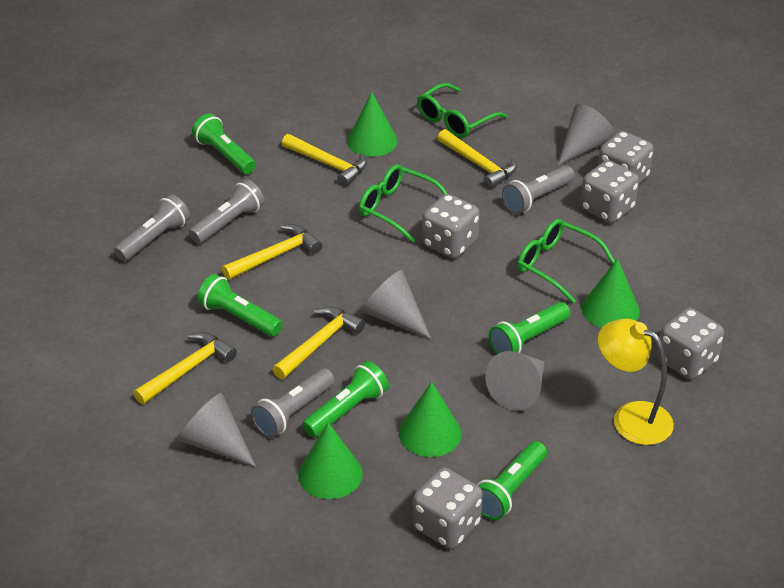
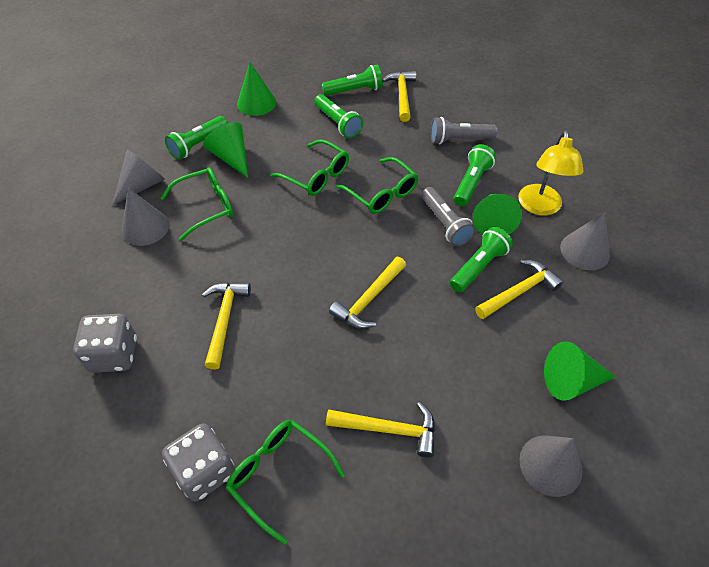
green glasses: 3 -> 4
grey dice: 5 -> 2
grey flashlight: 4 -> 2

